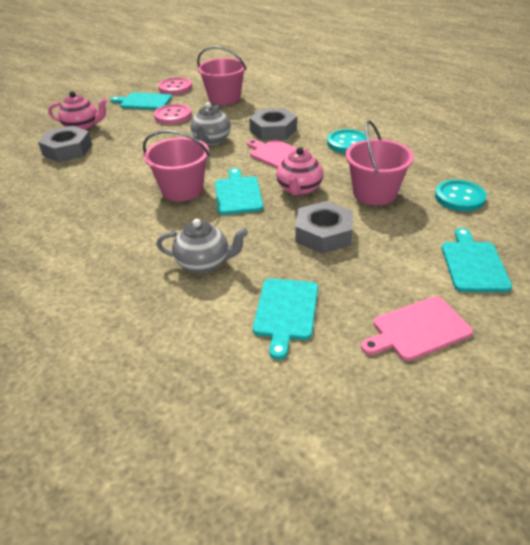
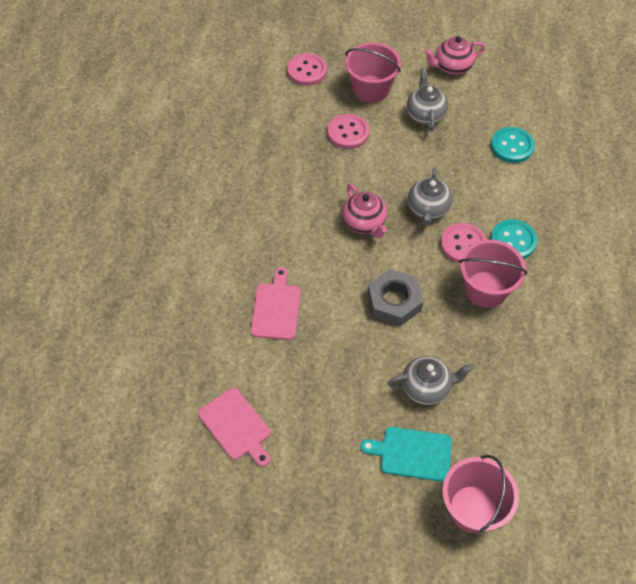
grey nut: 3 -> 1
grey teapot: 2 -> 3
pink button: 2 -> 3
turquoise cutting board: 4 -> 1

